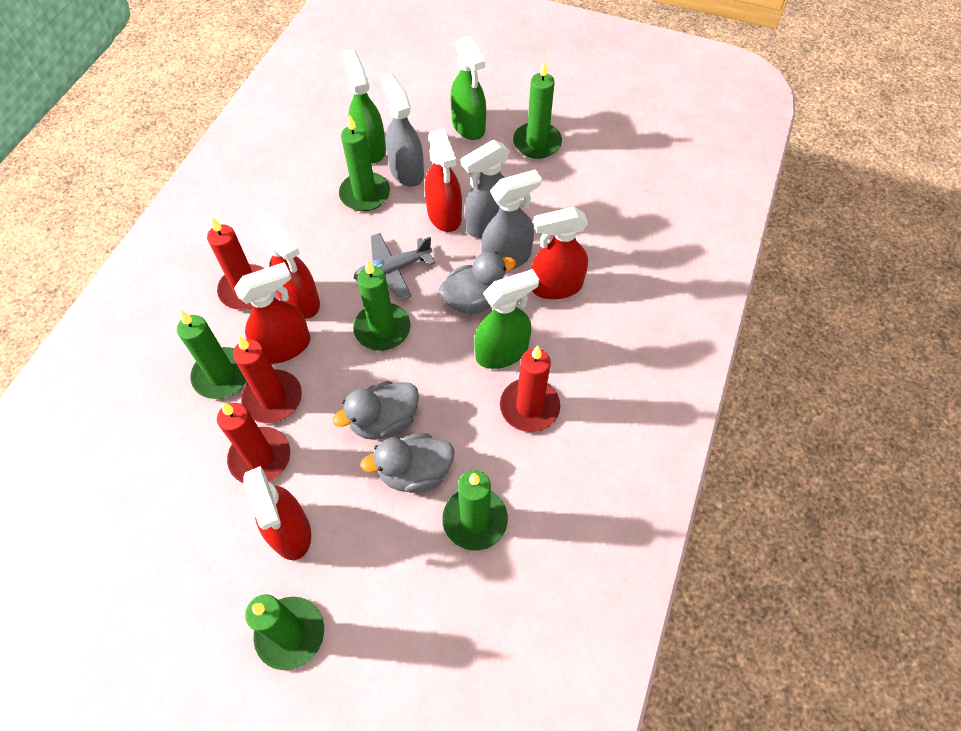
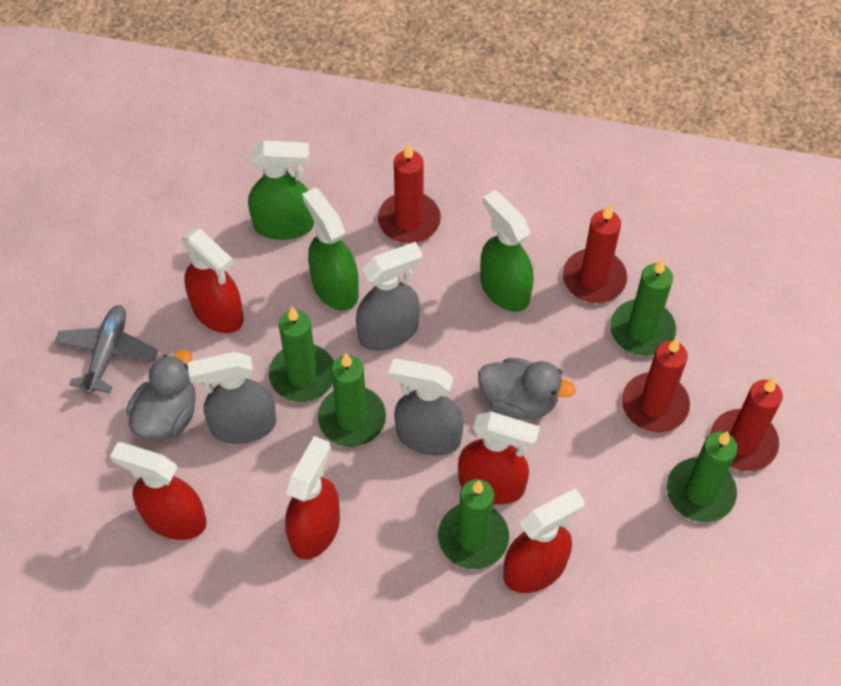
green candle: 6 -> 5
grey duck: 3 -> 2

